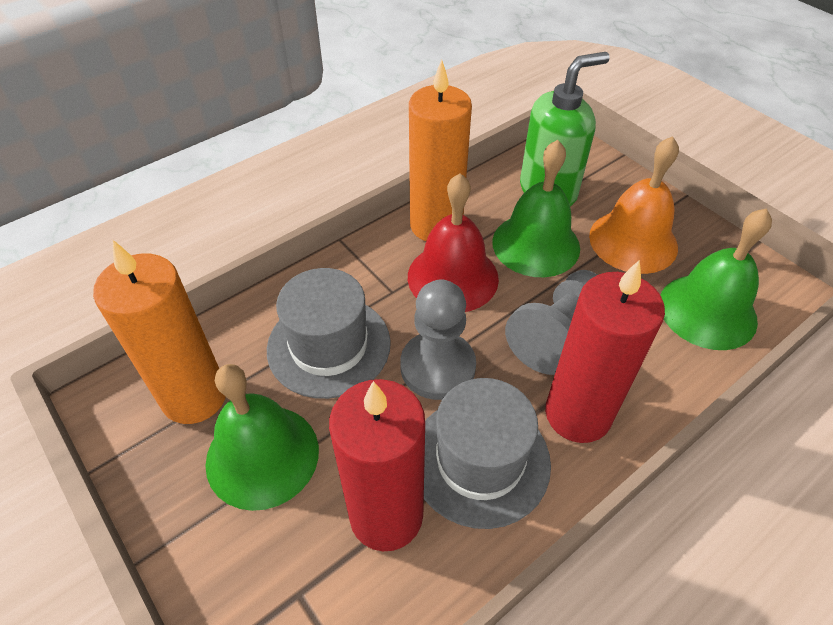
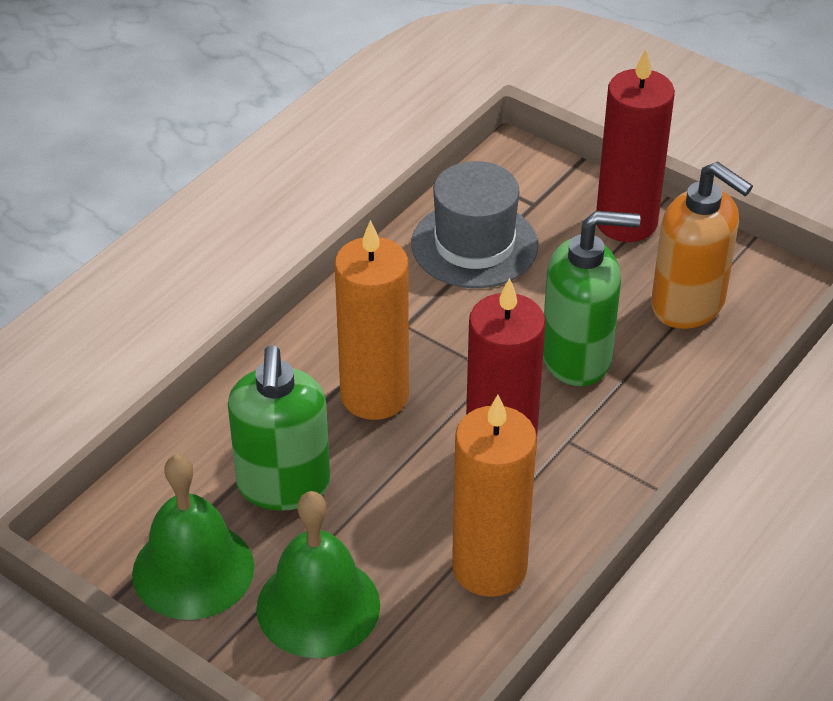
green bell: 3 -> 2
green soap dispenser: 1 -> 2
grey hat: 2 -> 1
grey pawn: 2 -> 0
orange bell: 1 -> 0
orange soap dispenser: 0 -> 1
red bell: 1 -> 0

